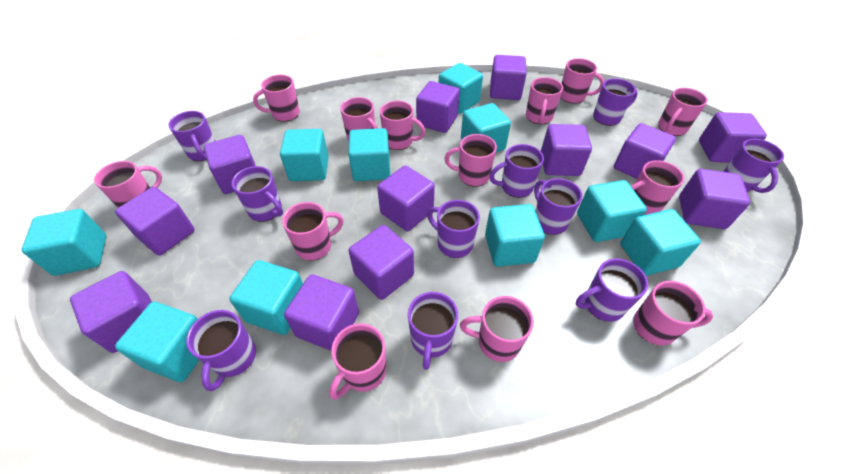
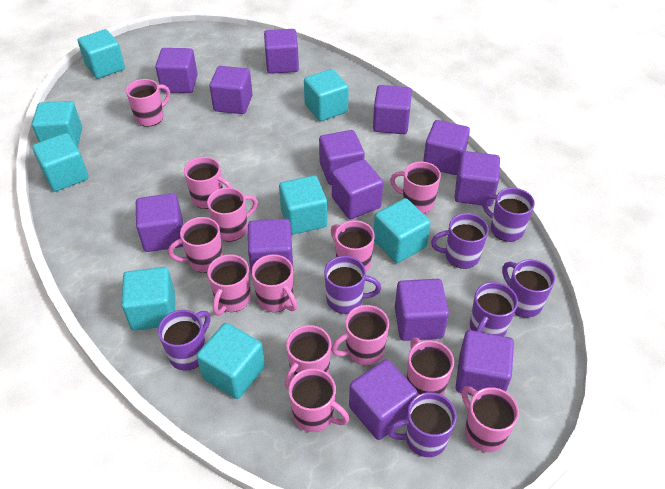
purple cube: 12 -> 13
purple mug: 10 -> 7
turquoise cube: 10 -> 8

